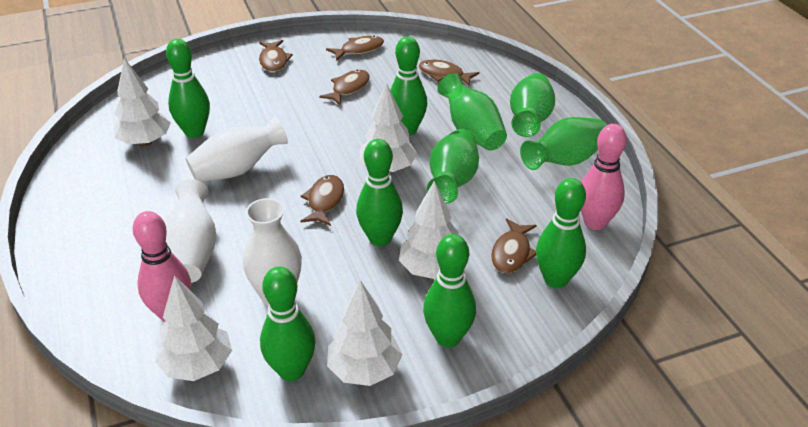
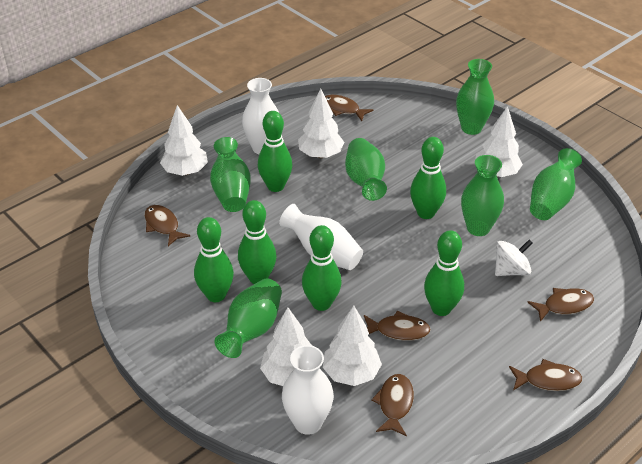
green vase: 4 -> 6
pink bowling pin: 2 -> 0
white spinning top: 0 -> 1

